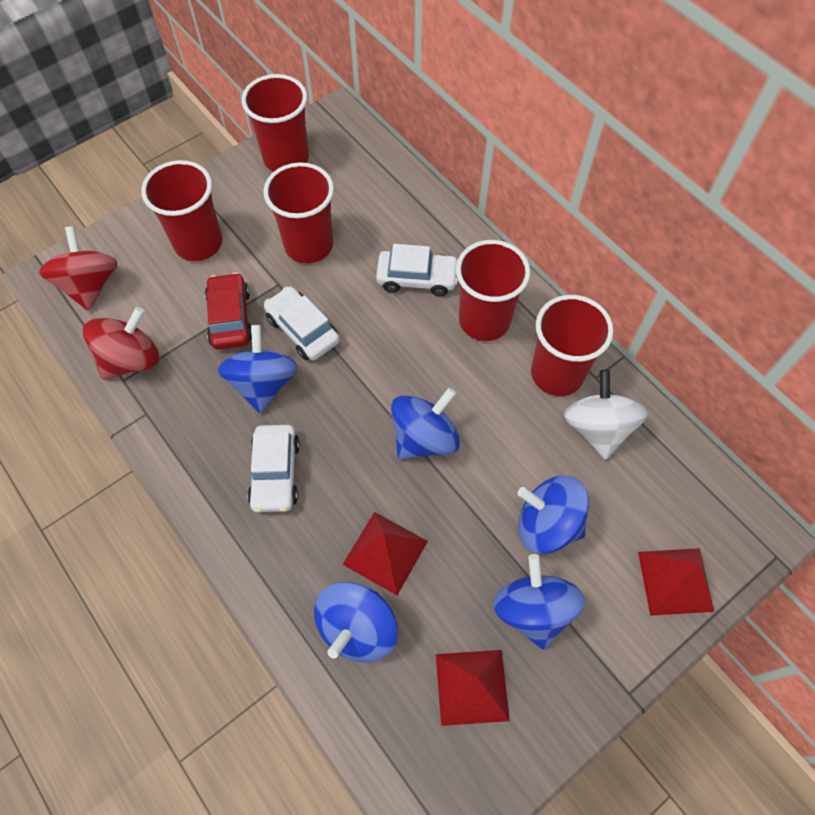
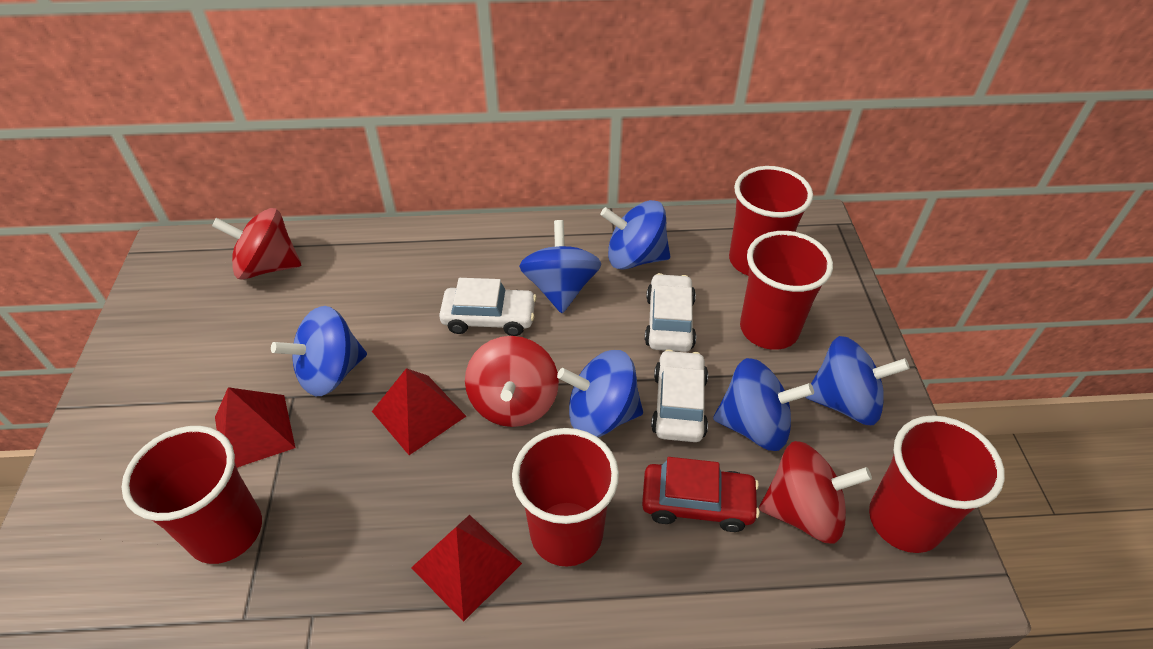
blue spinning top: 5 -> 6
red spinning top: 2 -> 3
white spinning top: 1 -> 0

